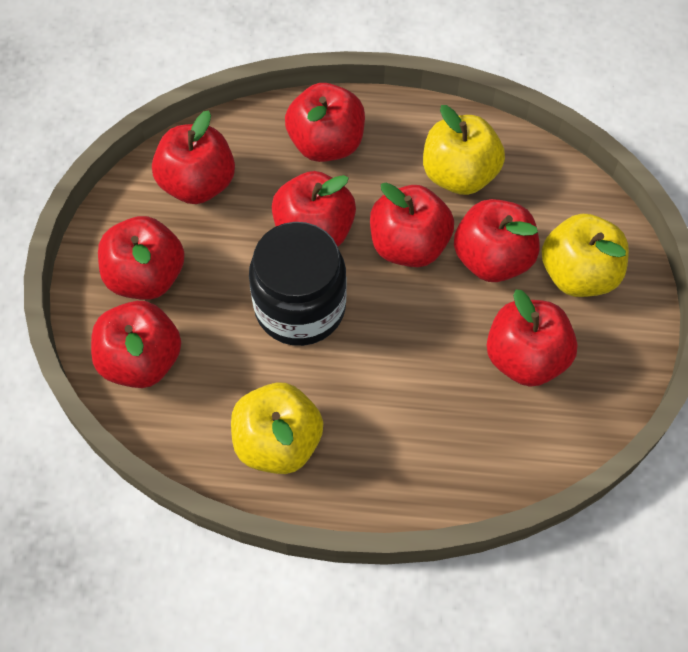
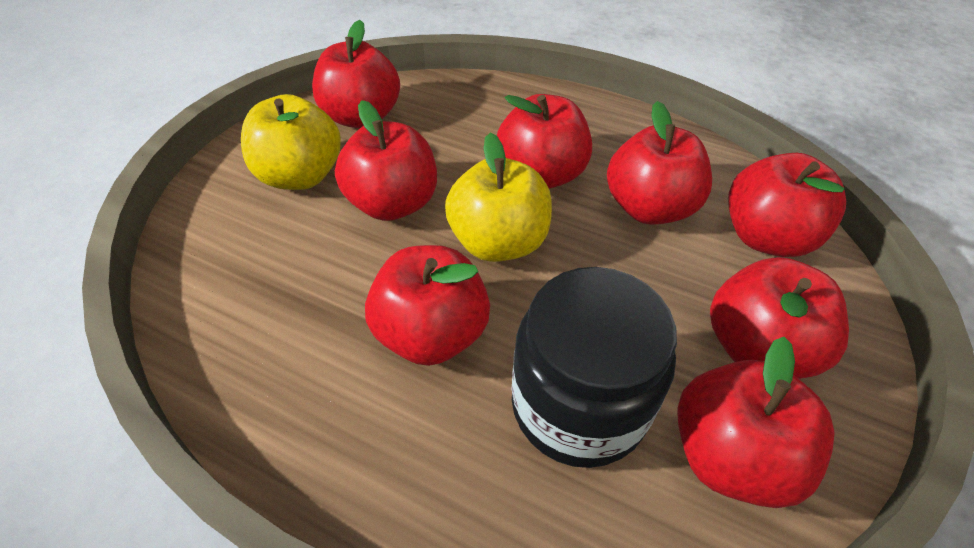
yellow apple: 3 -> 2

